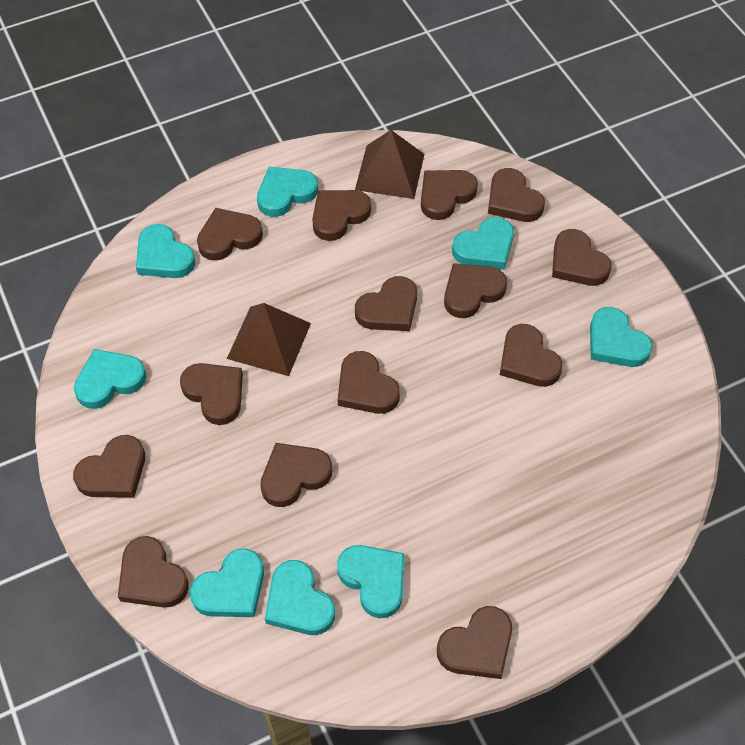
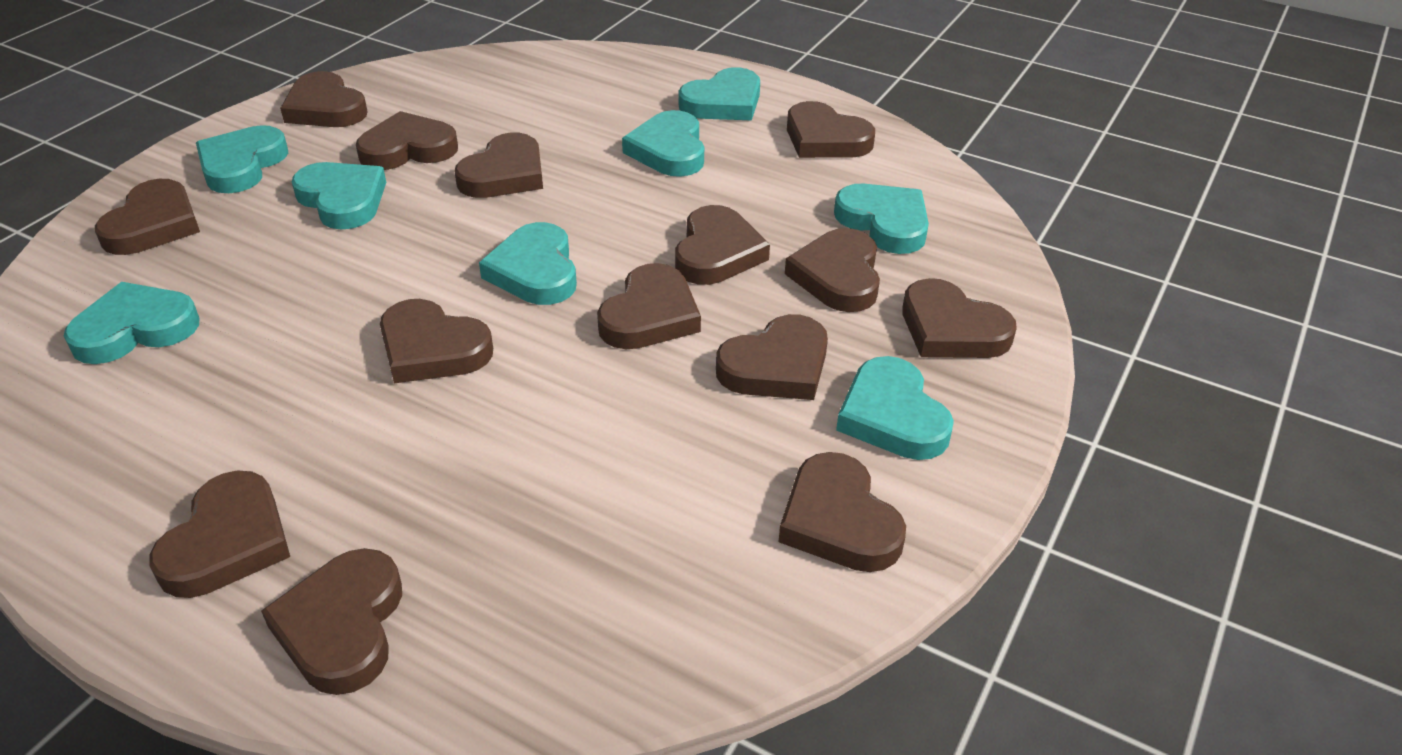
brown pyramid: 2 -> 0

